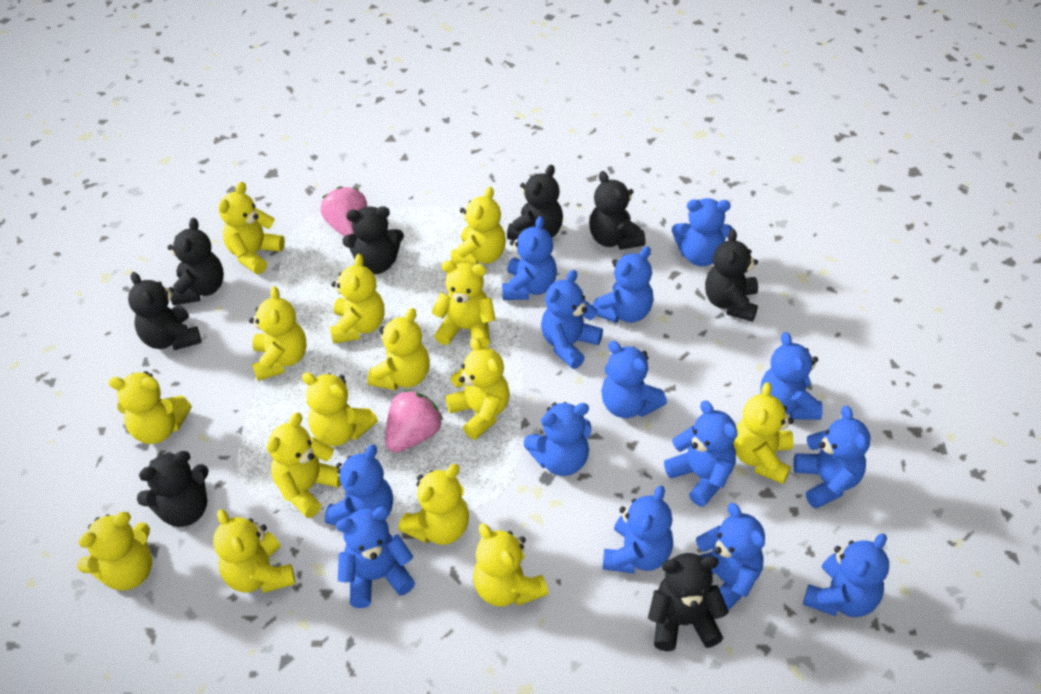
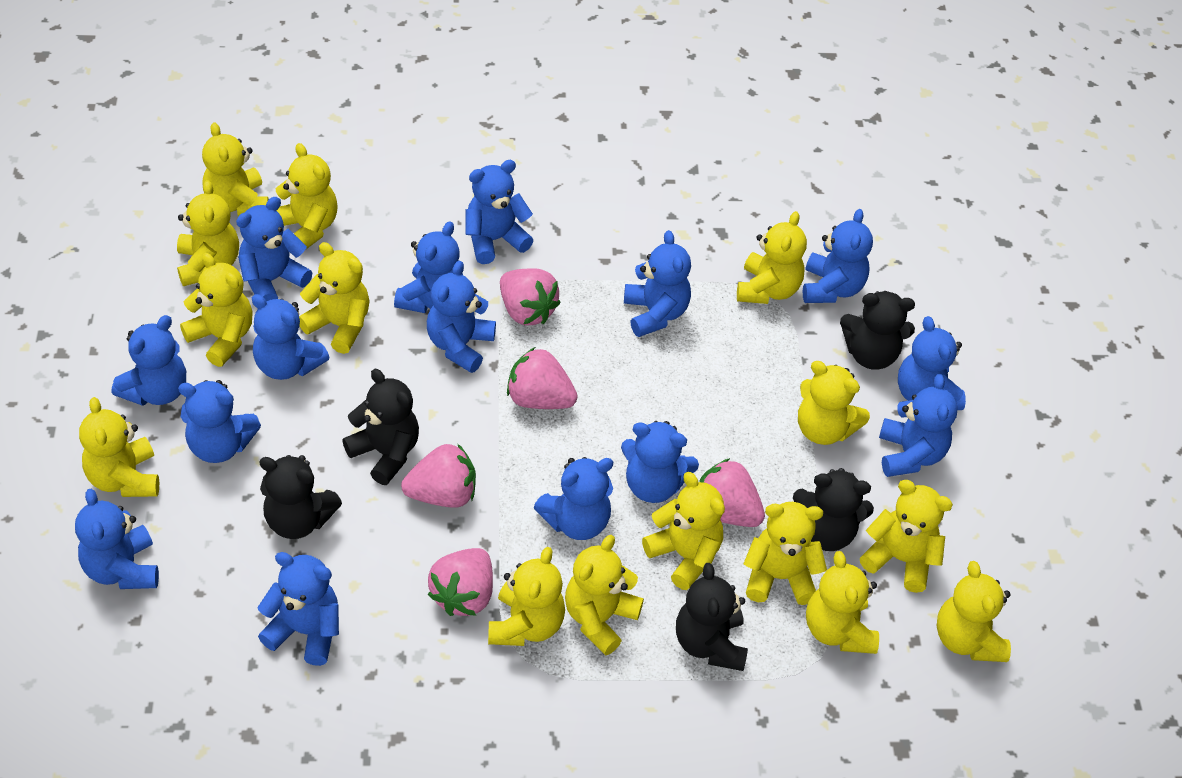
black teddy bear: 8 -> 5
blue teddy bear: 14 -> 15
pink strawberry: 2 -> 5

